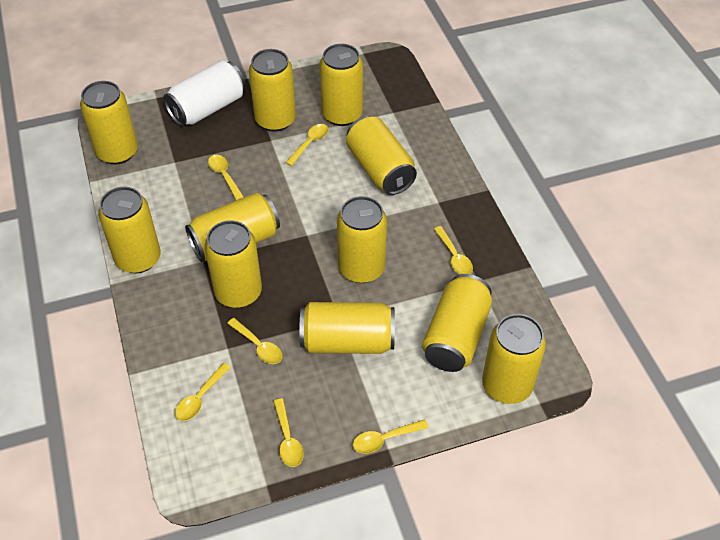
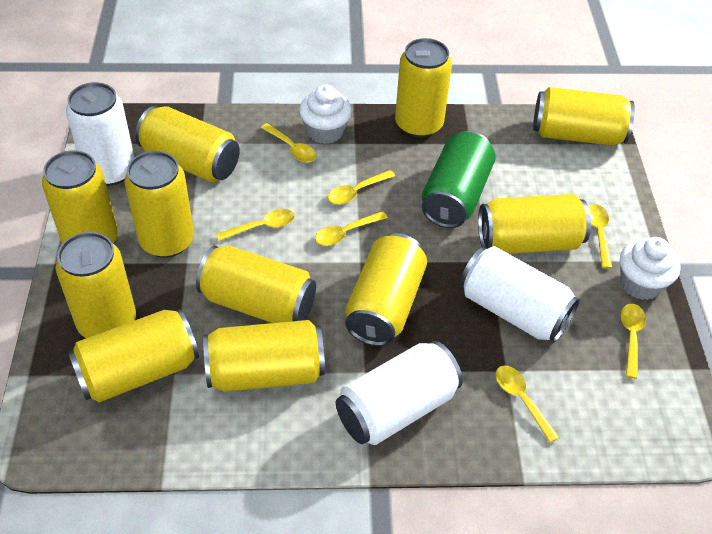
green can: 0 -> 1
white can: 1 -> 3
white cupcake: 0 -> 2

